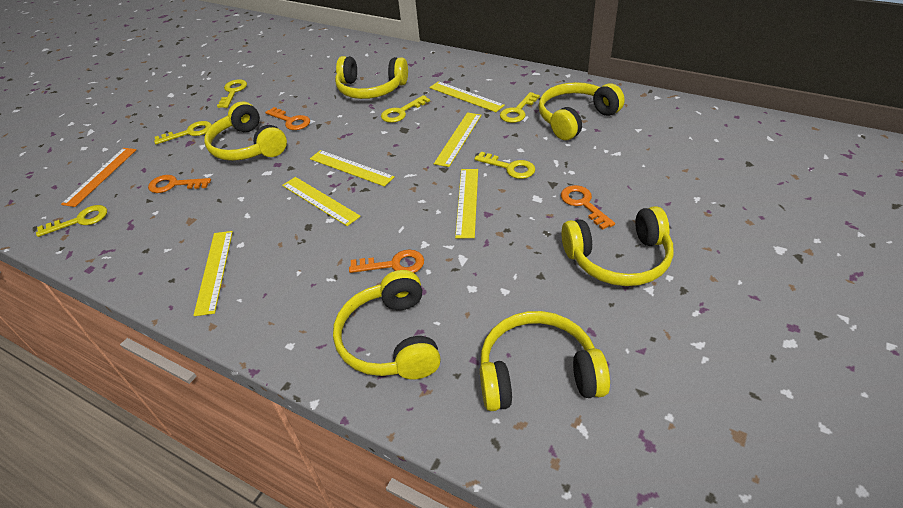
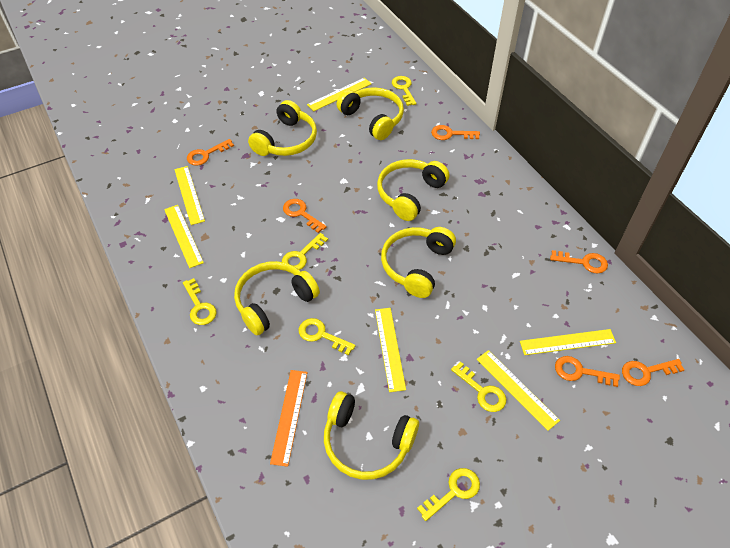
orange key: 4 -> 6

